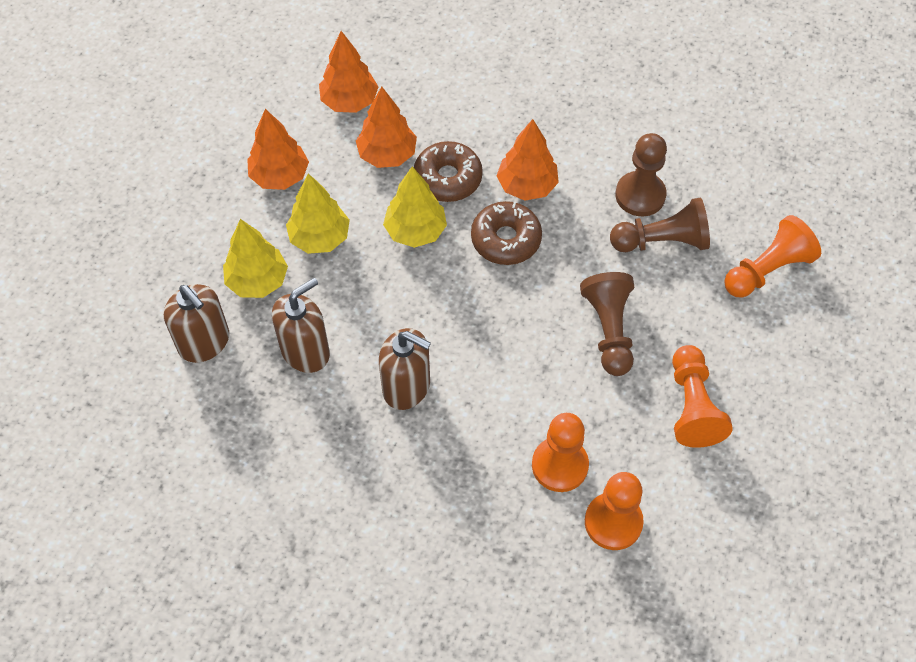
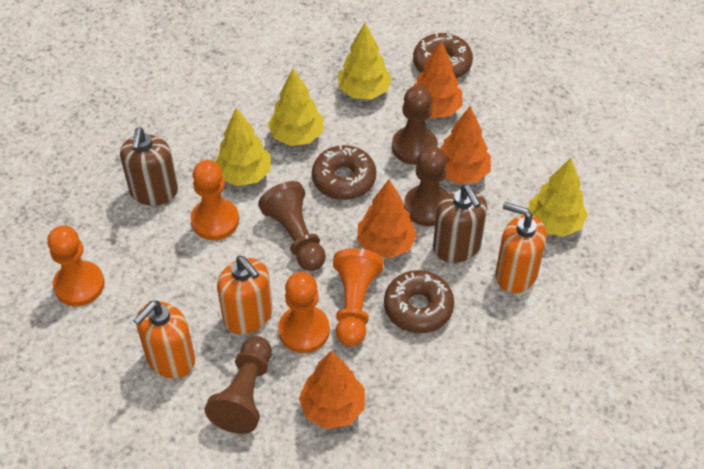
brown donut: 2 -> 3
brown pawn: 3 -> 4
brown soap dispenser: 3 -> 2
orange soap dispenser: 0 -> 3
yellow tree: 3 -> 4

